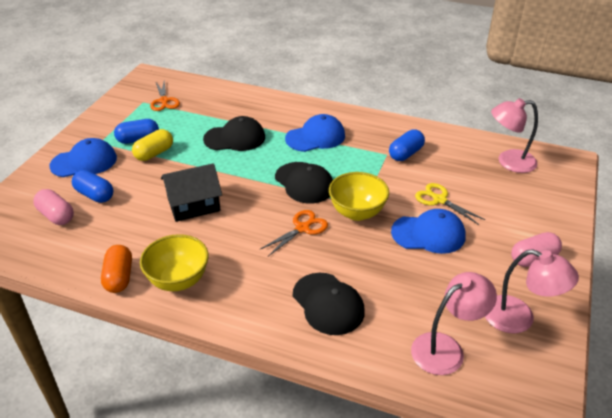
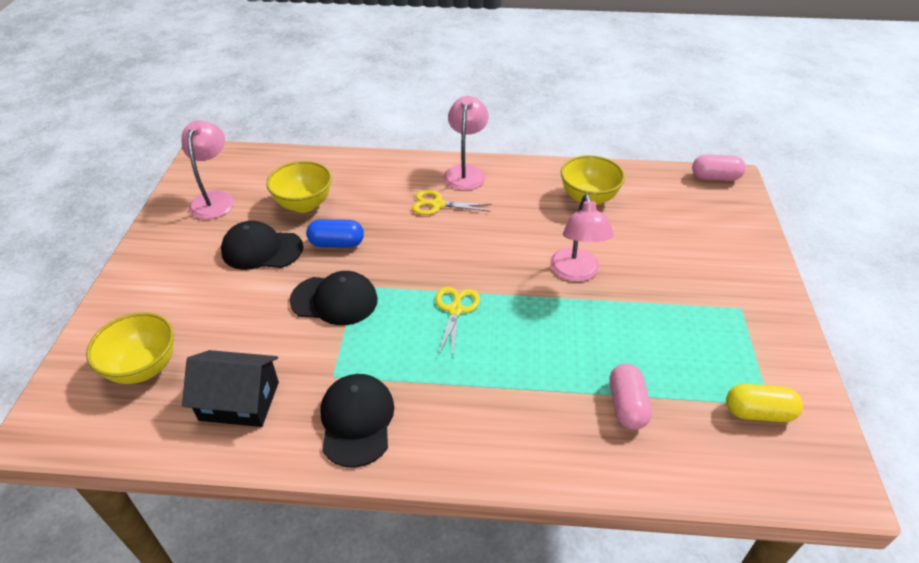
blue cap: 3 -> 0
blue capsule: 3 -> 1
orange capsule: 1 -> 0
orange scissors: 2 -> 0
yellow bowl: 2 -> 3
yellow scissors: 1 -> 2

